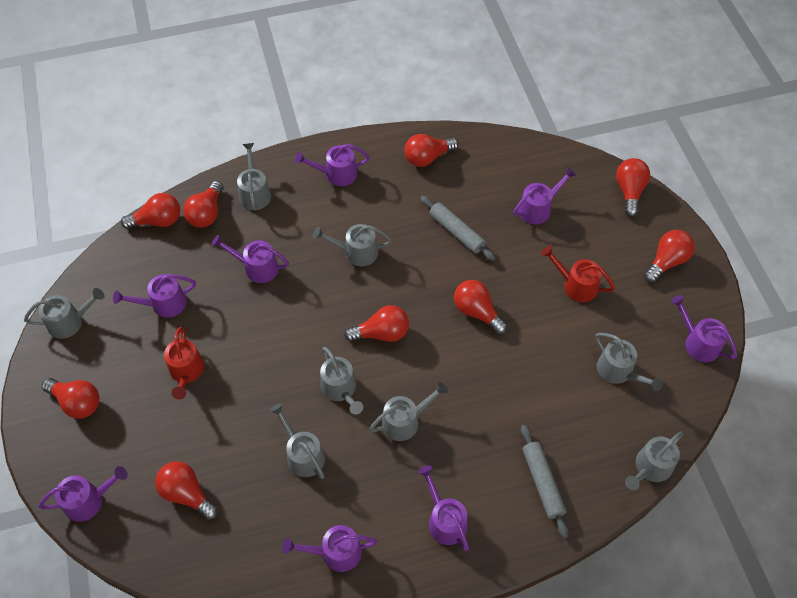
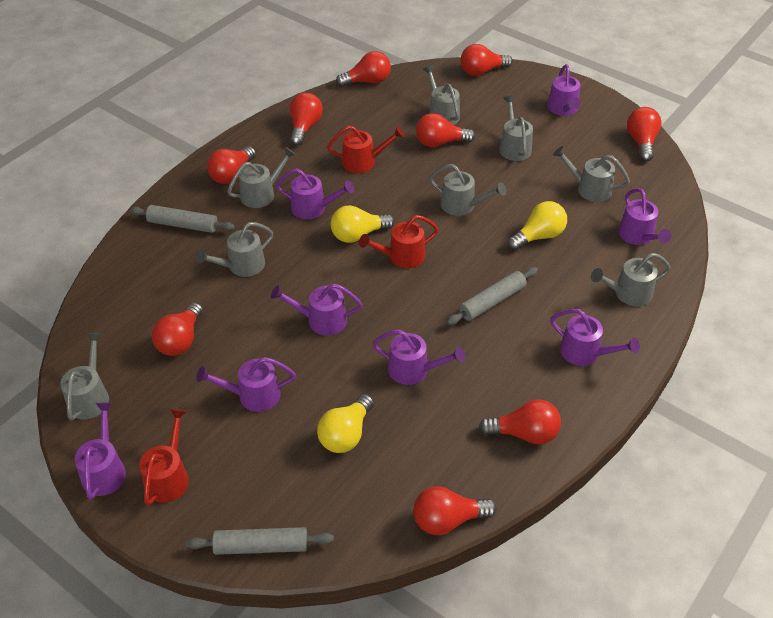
grey rolling pin: 2 -> 3
red watering can: 2 -> 3
yellow light bulb: 0 -> 3

